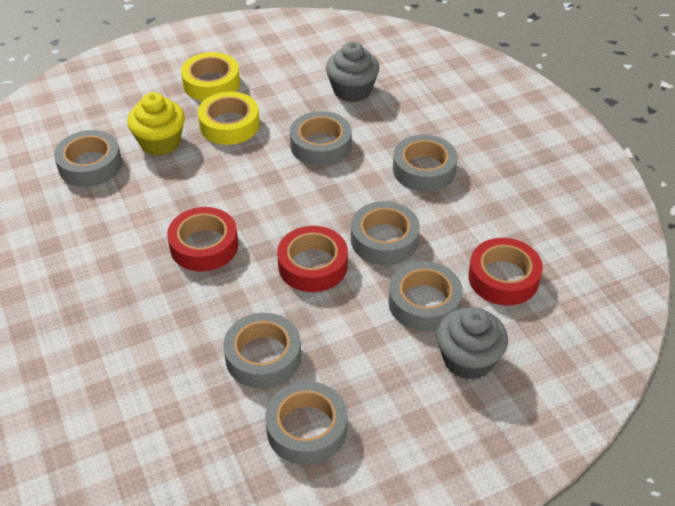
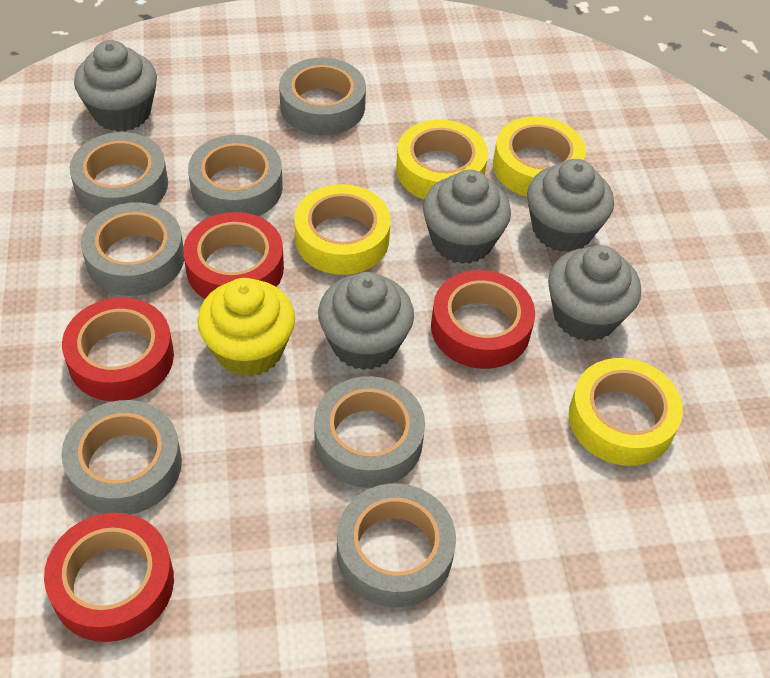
grey cupcake: 2 -> 5
red tape: 3 -> 4
yellow tape: 2 -> 4

